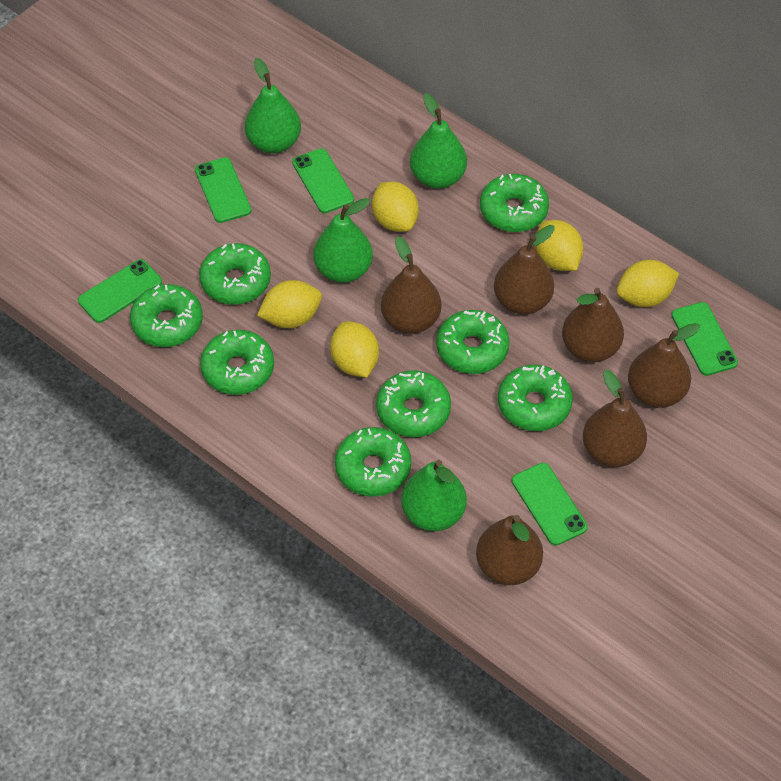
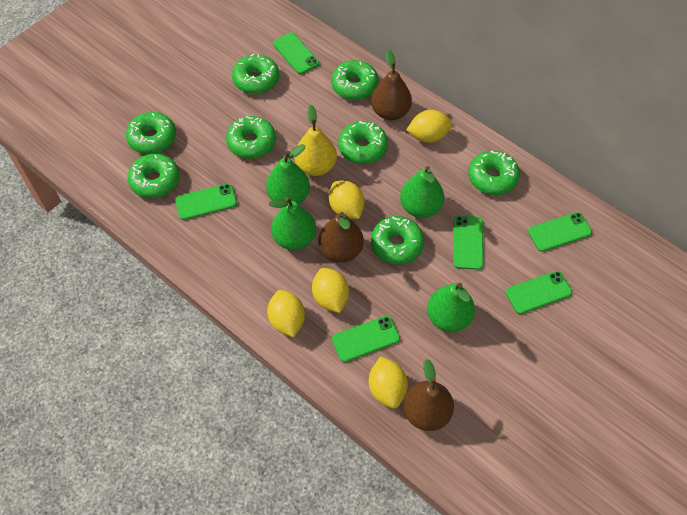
brown pear: 6 -> 3
green phone: 5 -> 6
yellow pear: 0 -> 1

